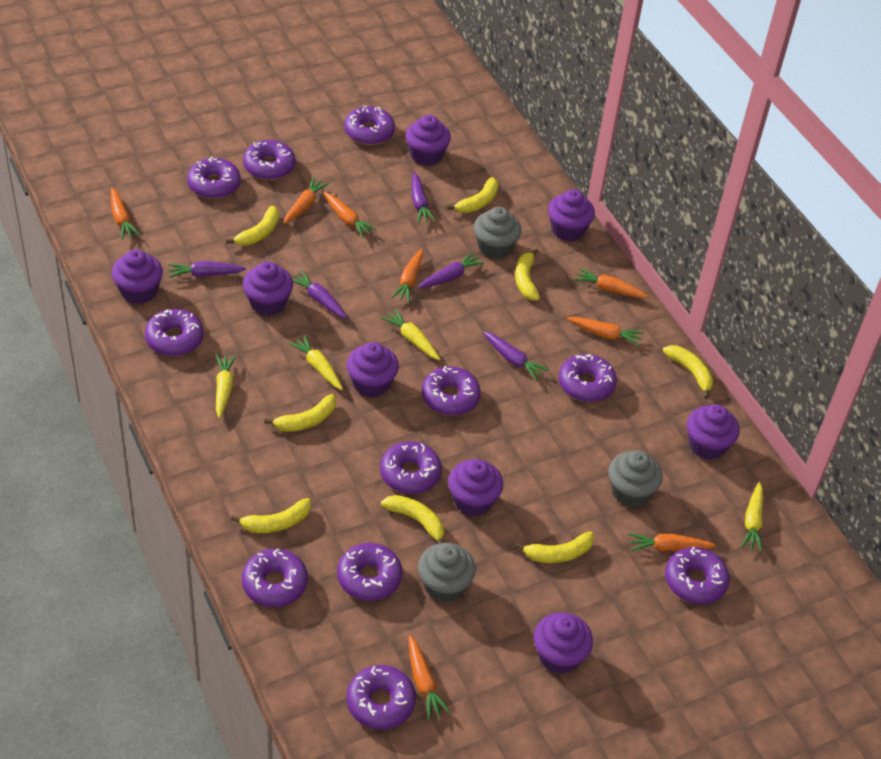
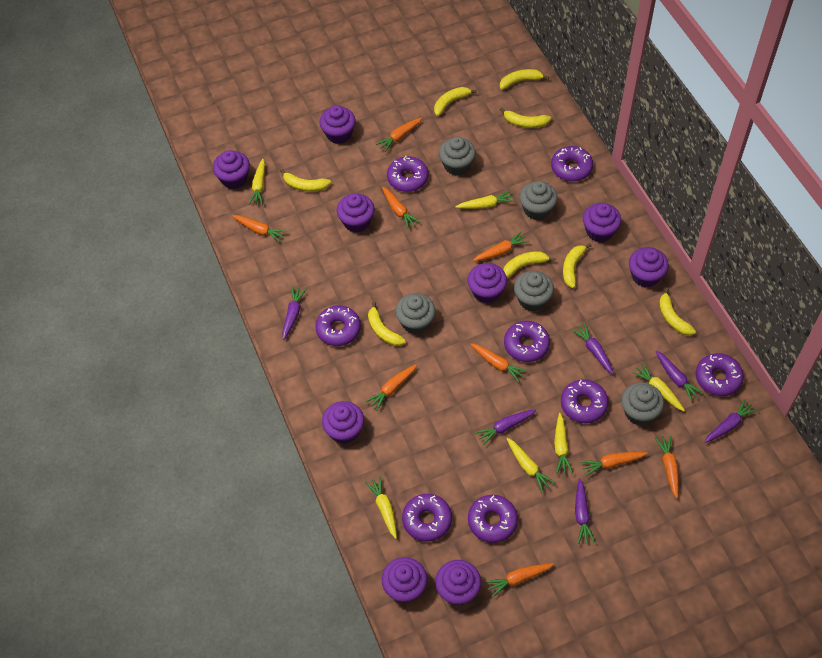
grey cupcake: 3 -> 5
orange carrot: 8 -> 9
purple carrot: 5 -> 6
purple cupcake: 8 -> 9
purple donut: 11 -> 8
yellow carrot: 4 -> 6

